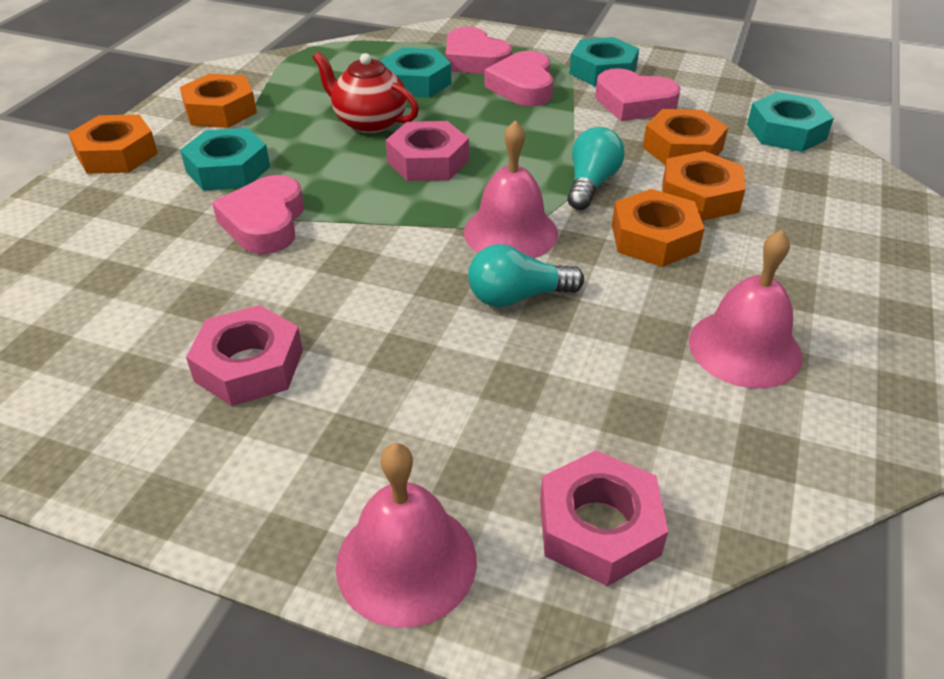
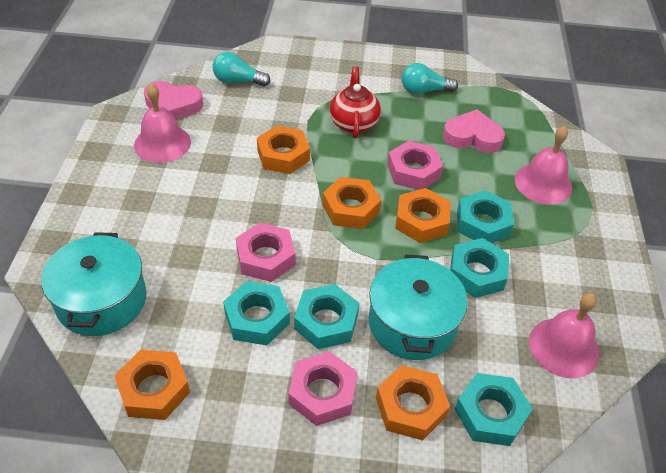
pink heart: 4 -> 2
turquoise nut: 4 -> 5
turquoise pot: 0 -> 2

